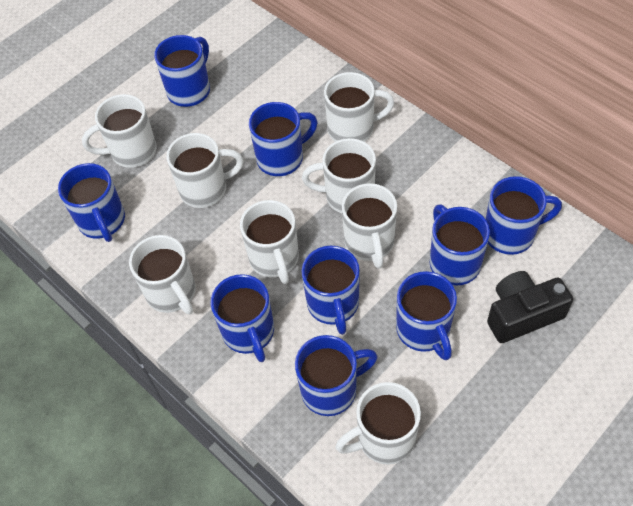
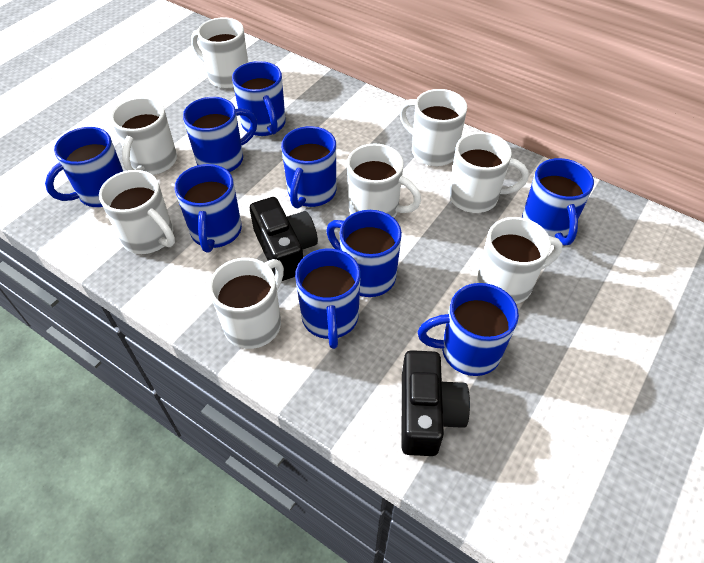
black camera: 1 -> 2

